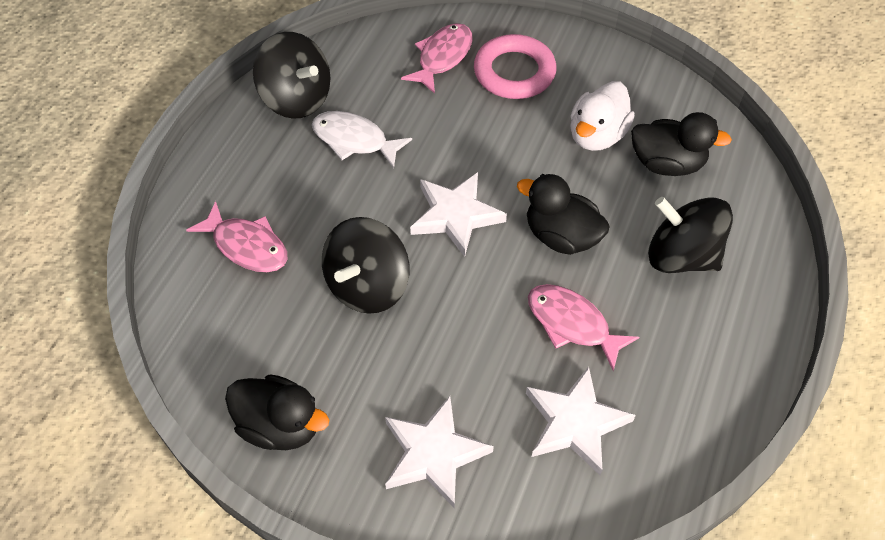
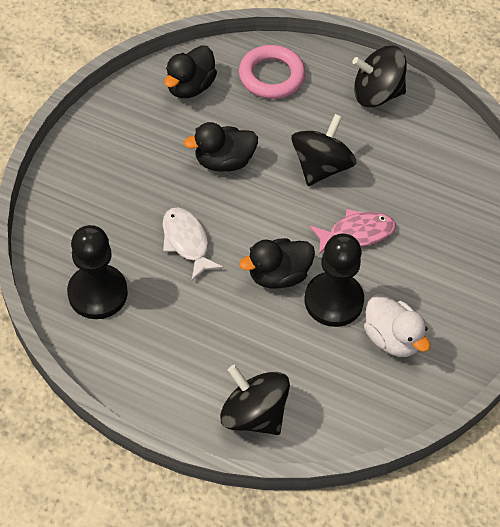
black pawn: 0 -> 2
pink fish: 3 -> 1
white star: 3 -> 0

